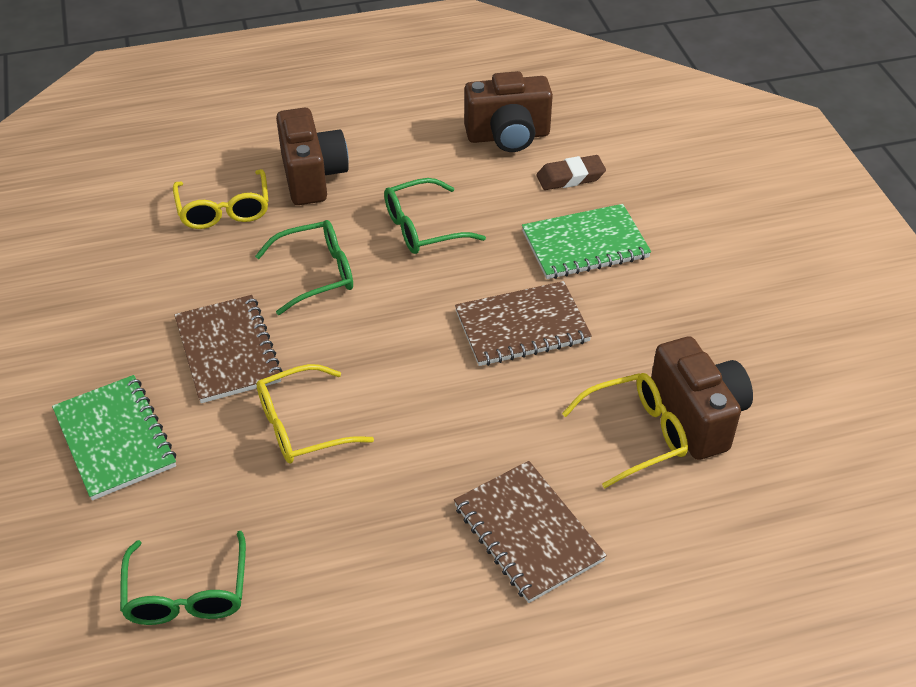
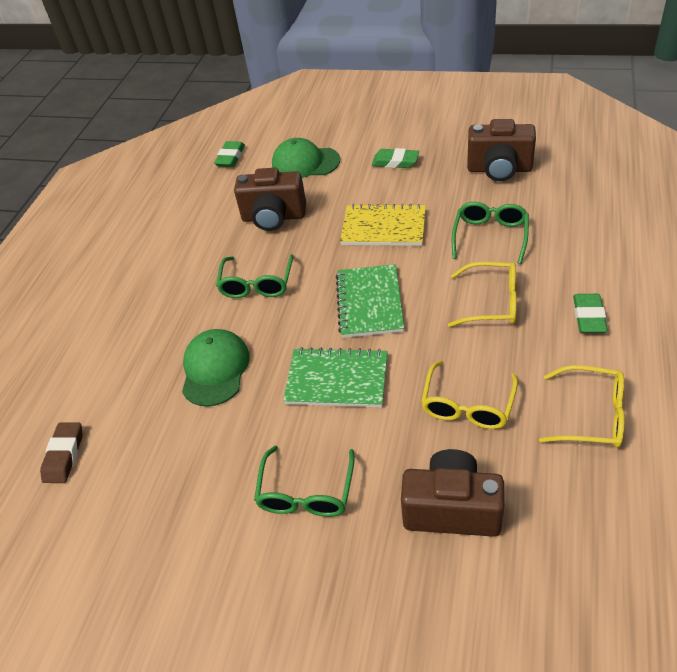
brown notebook: 3 -> 0
green cap: 0 -> 2
green eraser: 0 -> 3
yellow notebook: 0 -> 1

